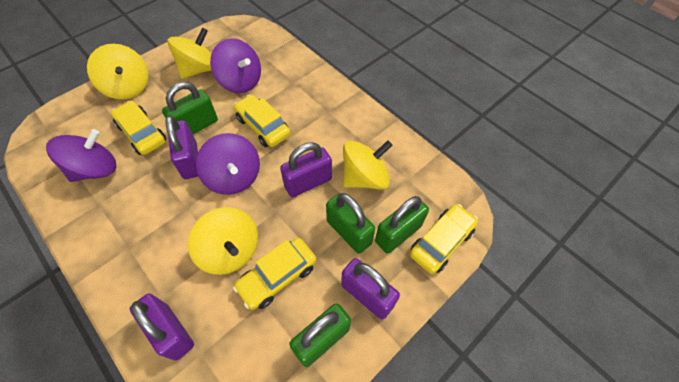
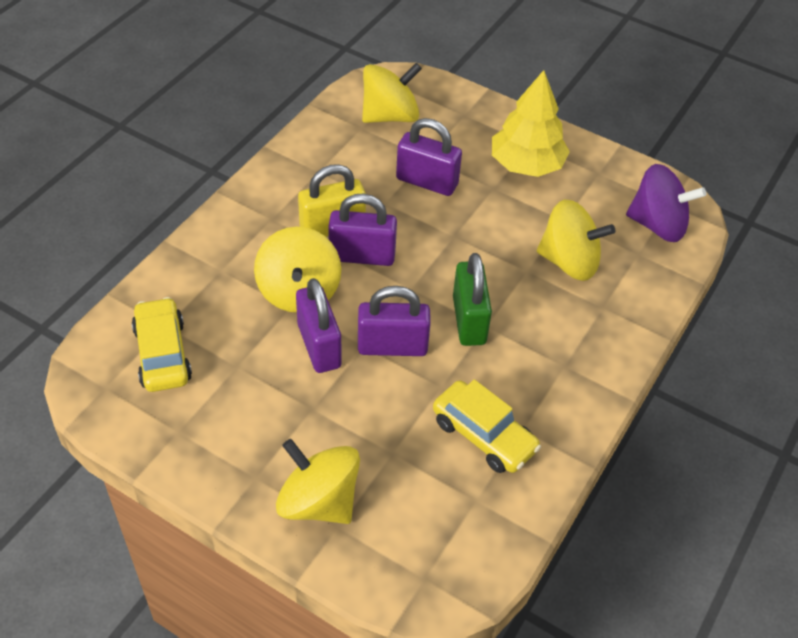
green padlock: 4 -> 1
purple spinning top: 3 -> 1
yellow car: 4 -> 2
yellow padlock: 0 -> 1
yellow tree: 0 -> 1

